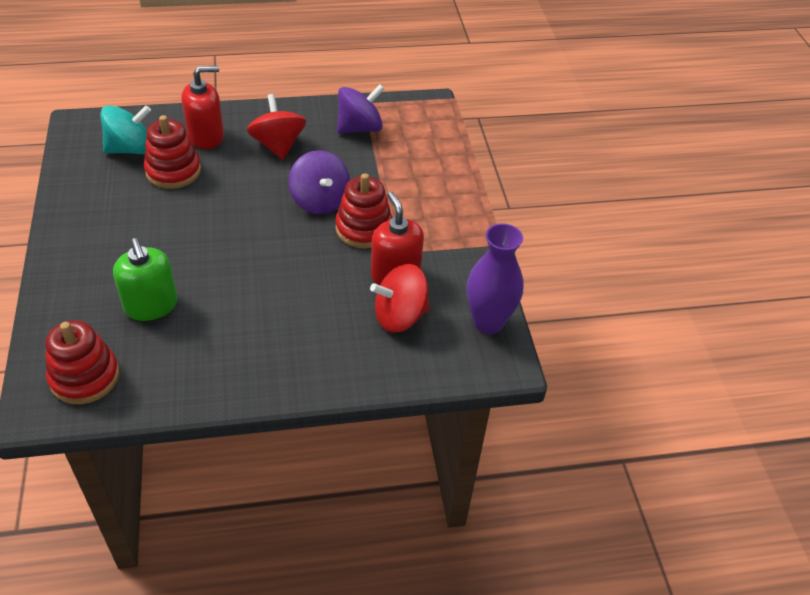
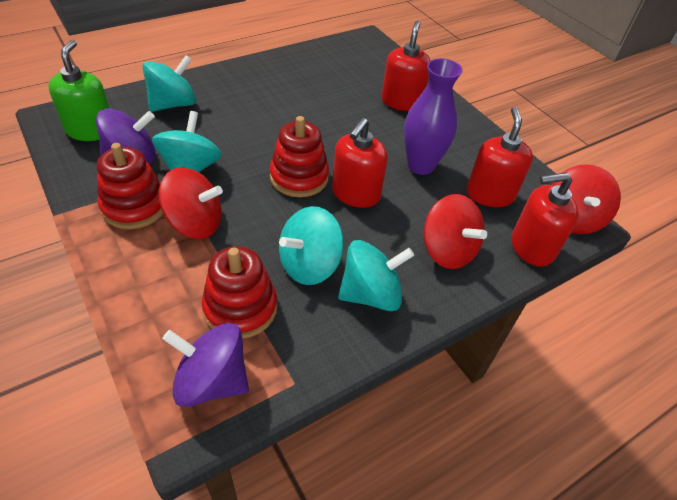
red soap dispenser: 2 -> 4
red spinning top: 2 -> 3
turquoise spinning top: 1 -> 4

